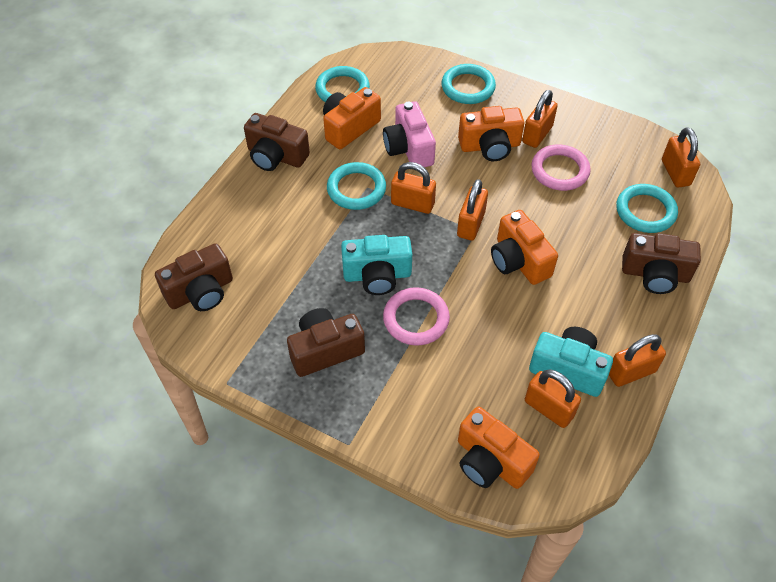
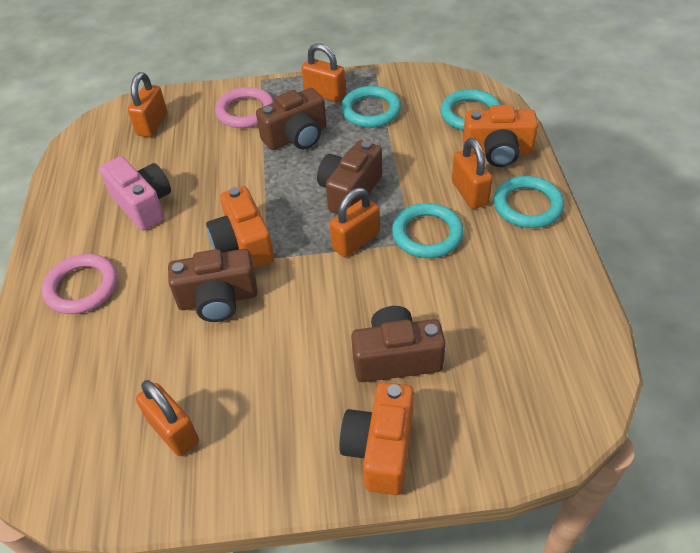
orange camera: 4 -> 3
orange padlock: 6 -> 5
turquoise camera: 2 -> 0

